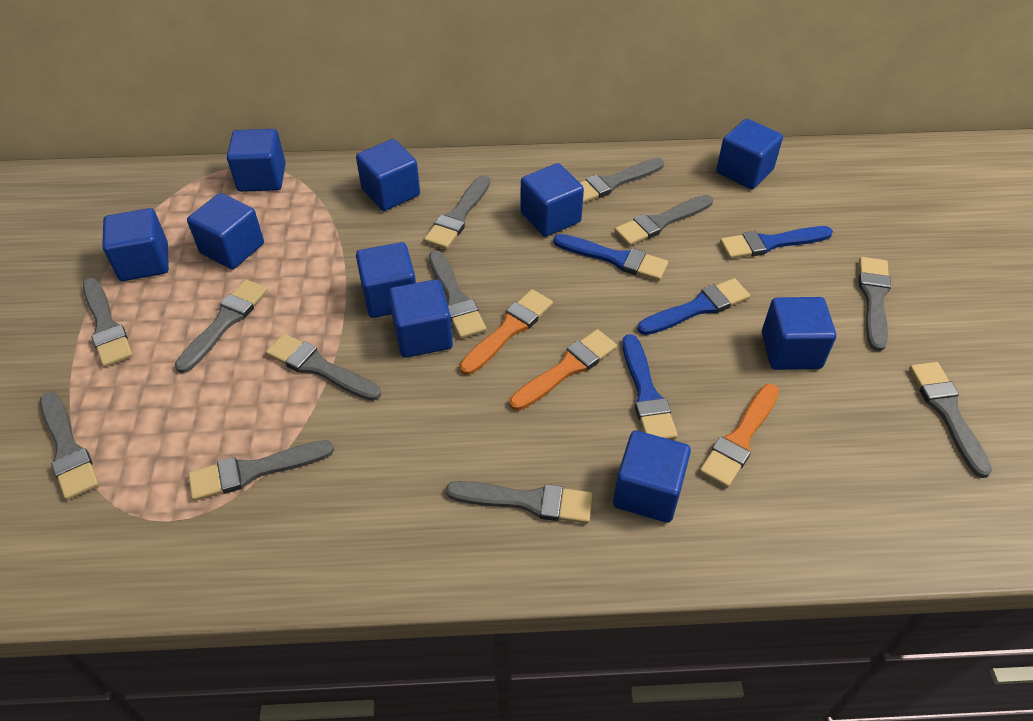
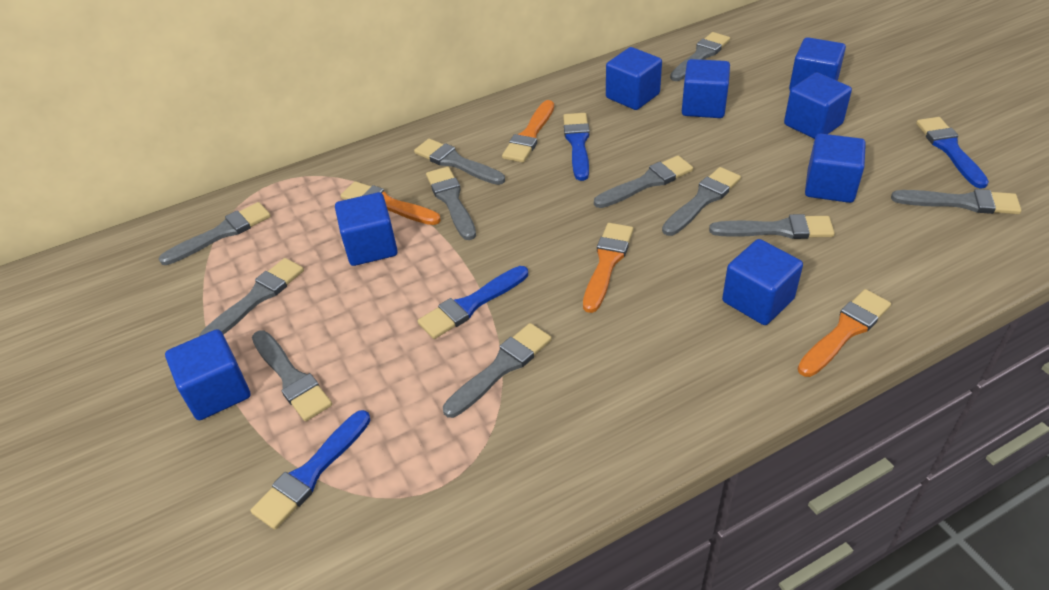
blue cube: 10 -> 8
grey brush: 12 -> 11
orange brush: 3 -> 4

